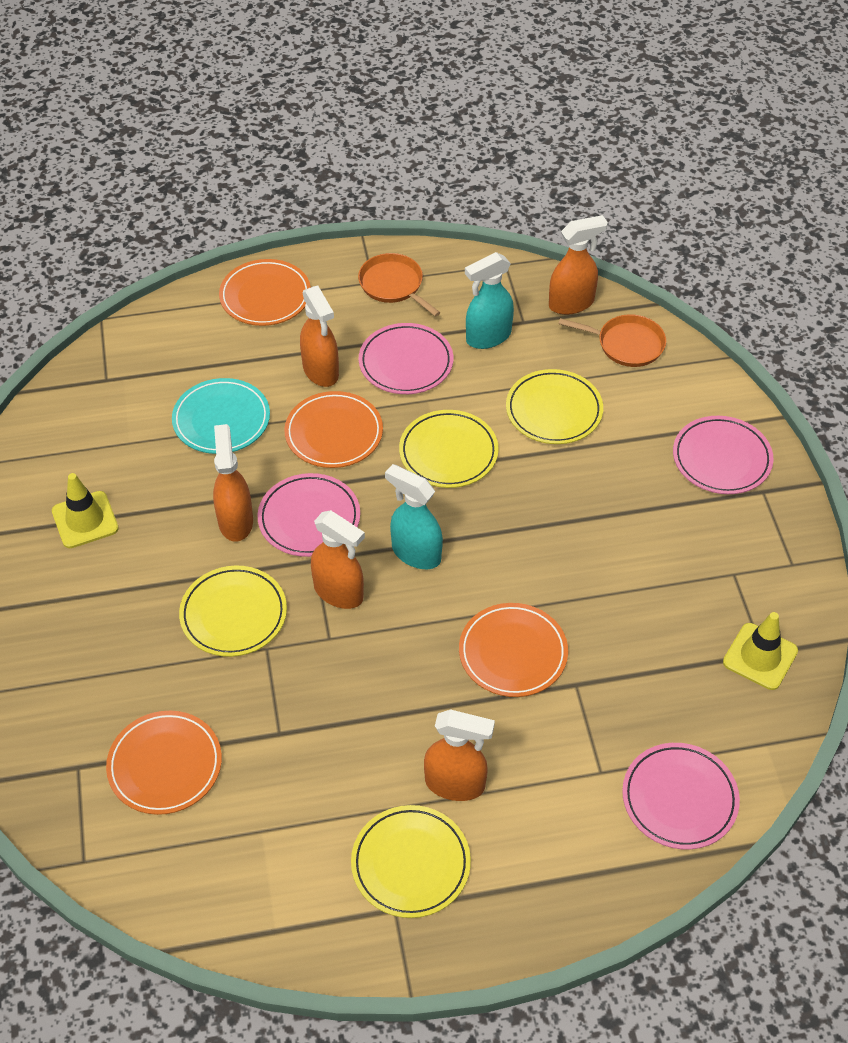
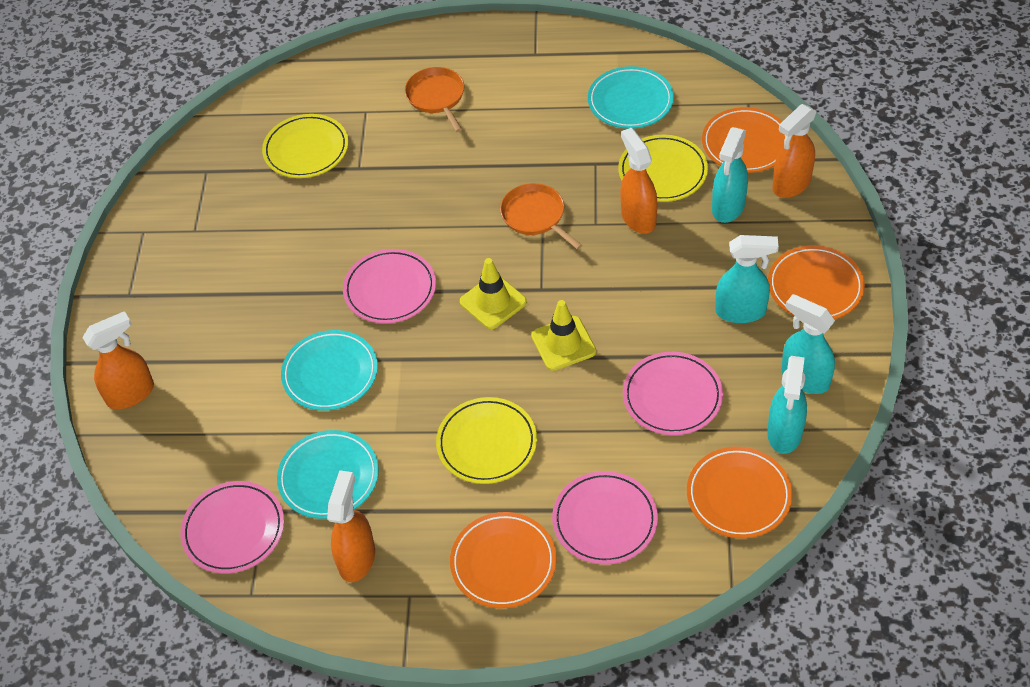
orange spray bottle: 5 -> 4
turquoise plate: 1 -> 3
turquoise spray bottle: 2 -> 4
yellow plate: 4 -> 3

